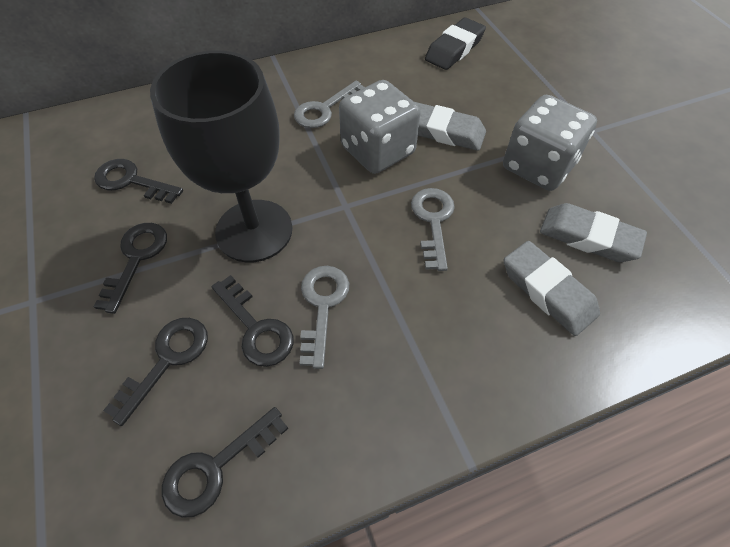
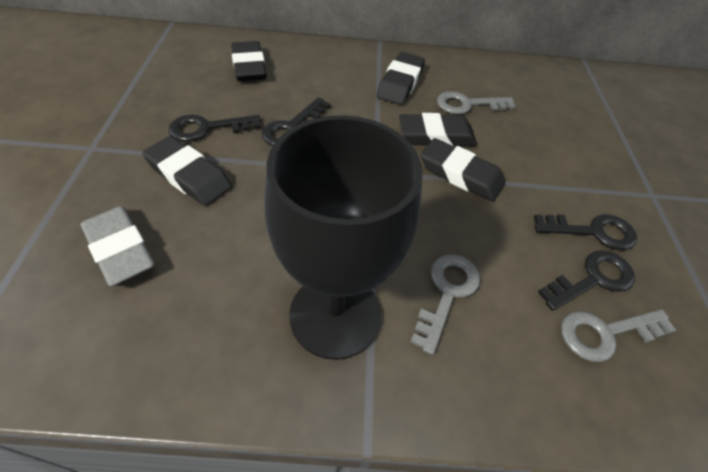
black eraser: 1 -> 5
black key: 5 -> 4
grey dice: 2 -> 0
grey eraser: 3 -> 1

